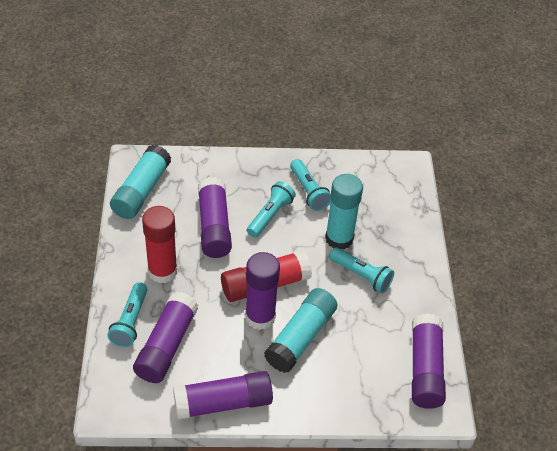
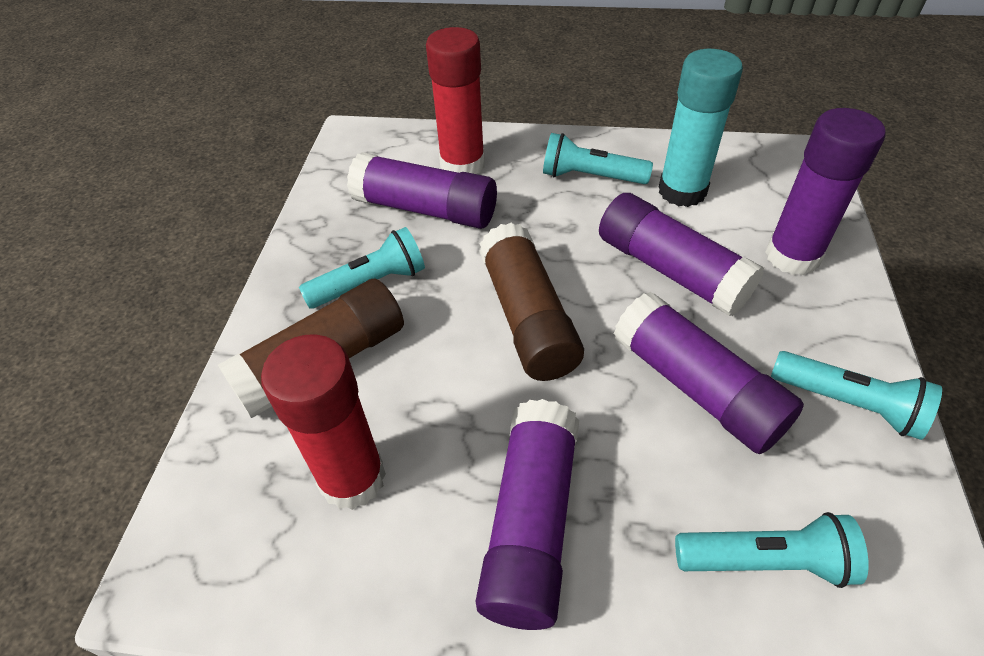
brown glue stick: 0 -> 2
turquoise glue stick: 3 -> 1

